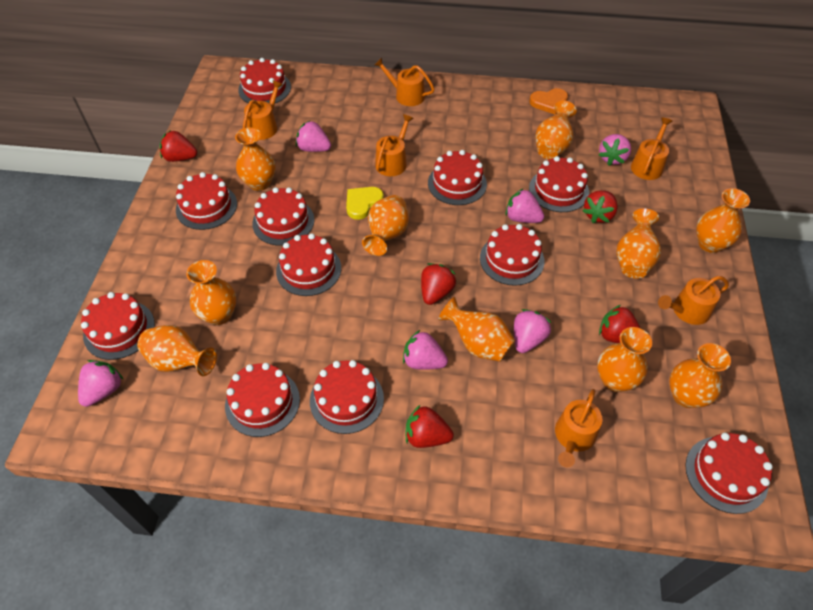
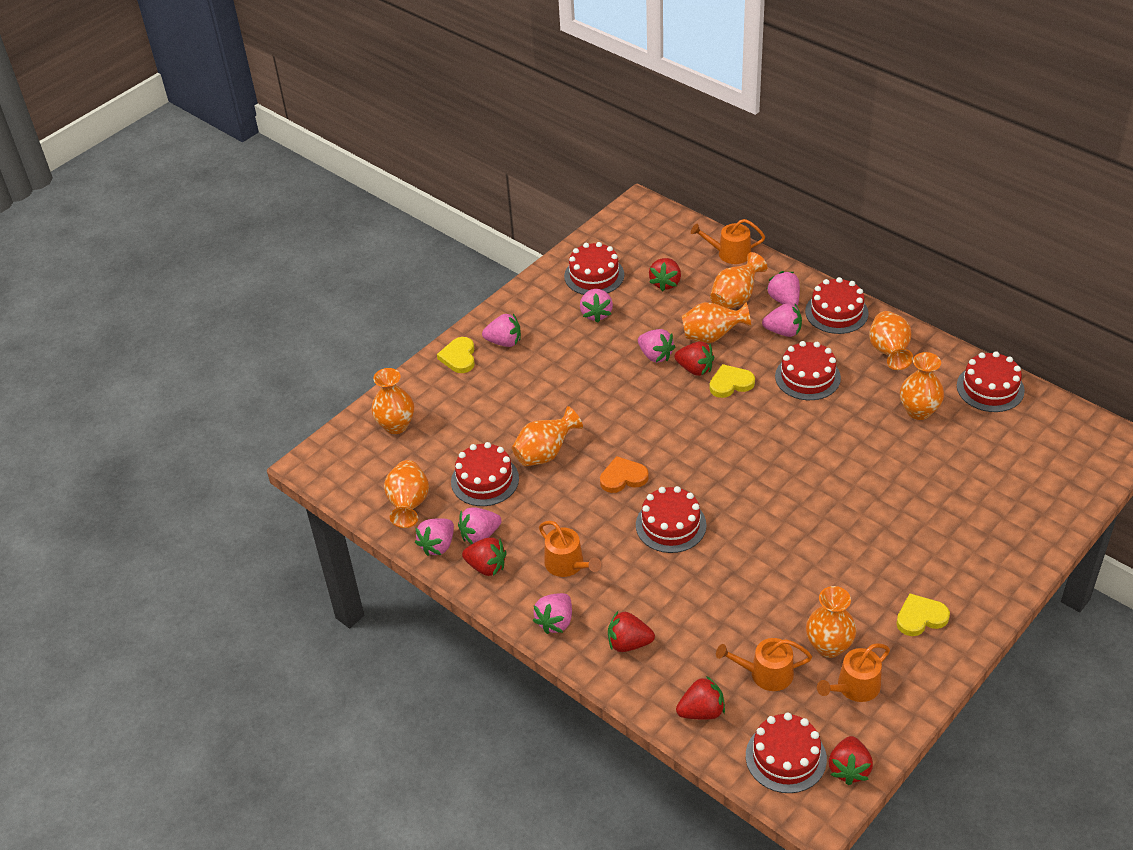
orange vase: 10 -> 8
orange watering can: 6 -> 4
pink strawberry: 6 -> 8
red cake: 11 -> 7
red strawberry: 5 -> 6
yellow heart: 1 -> 3

